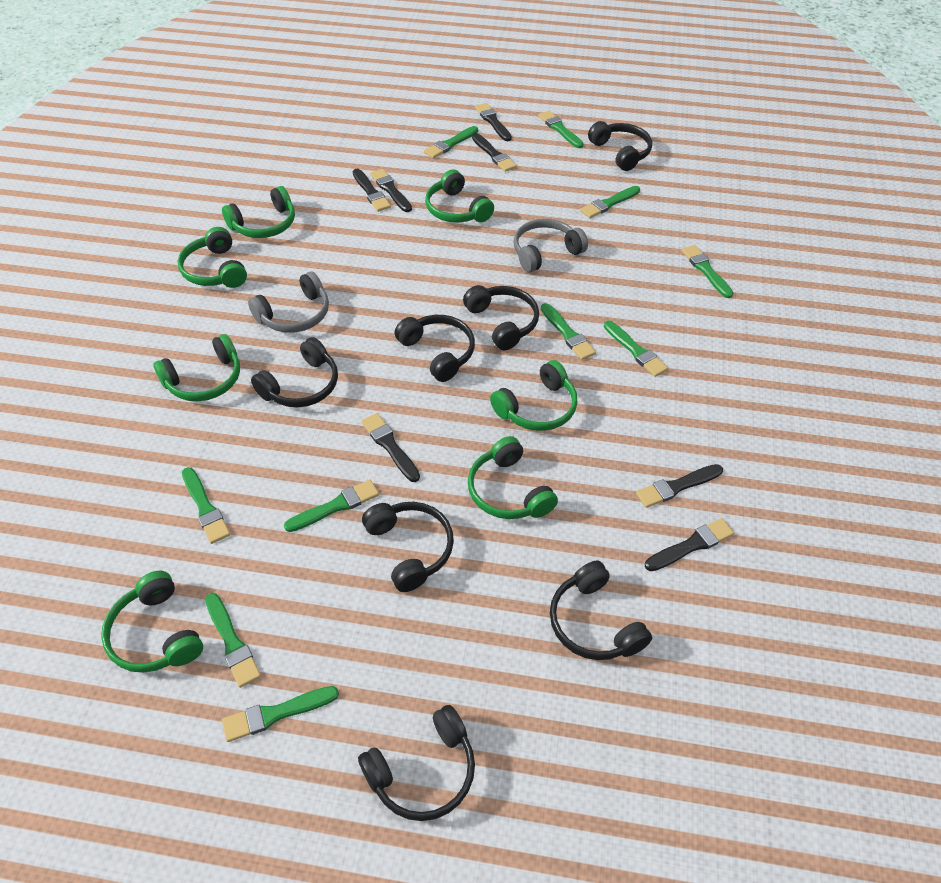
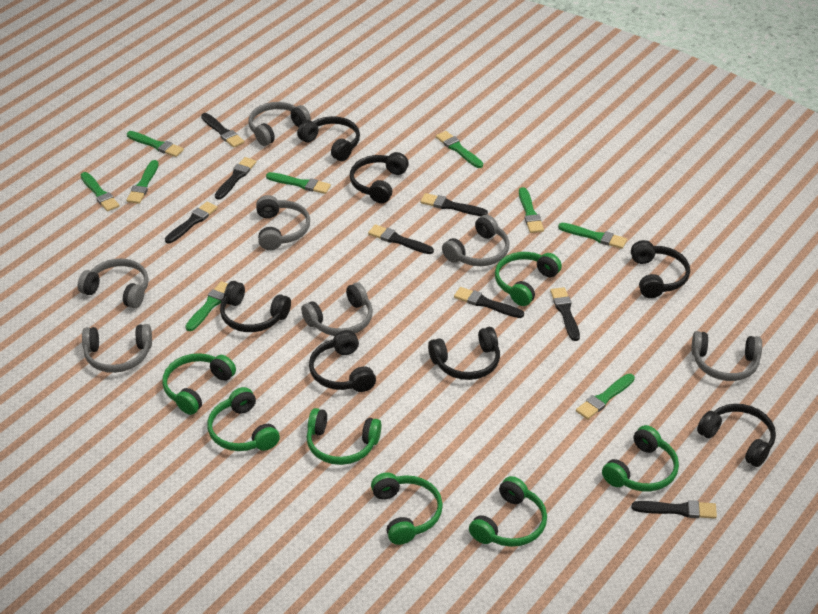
black brush: 7 -> 8
green brush: 10 -> 9
grey headphones: 2 -> 7

